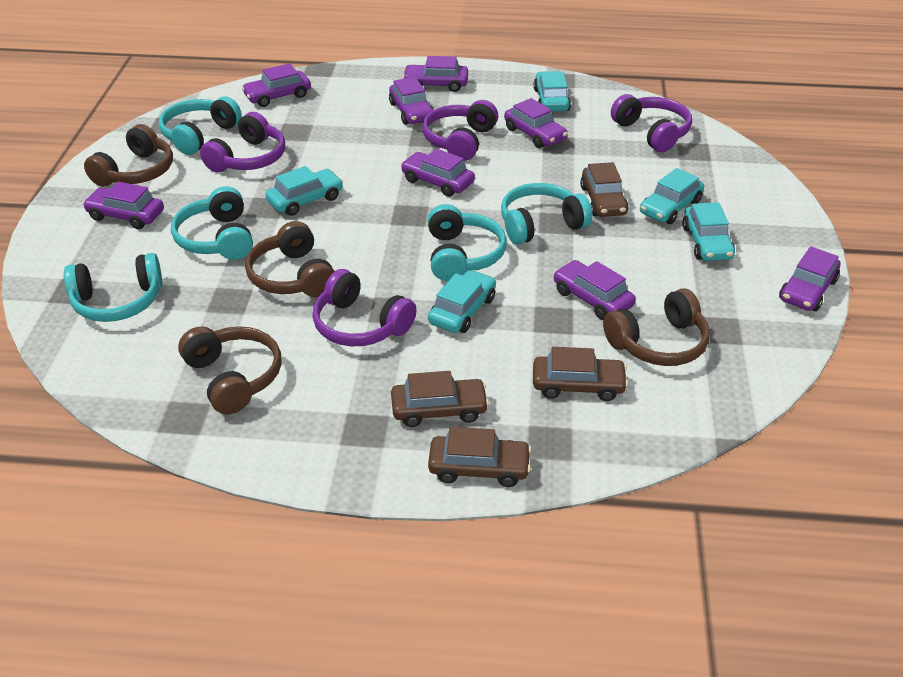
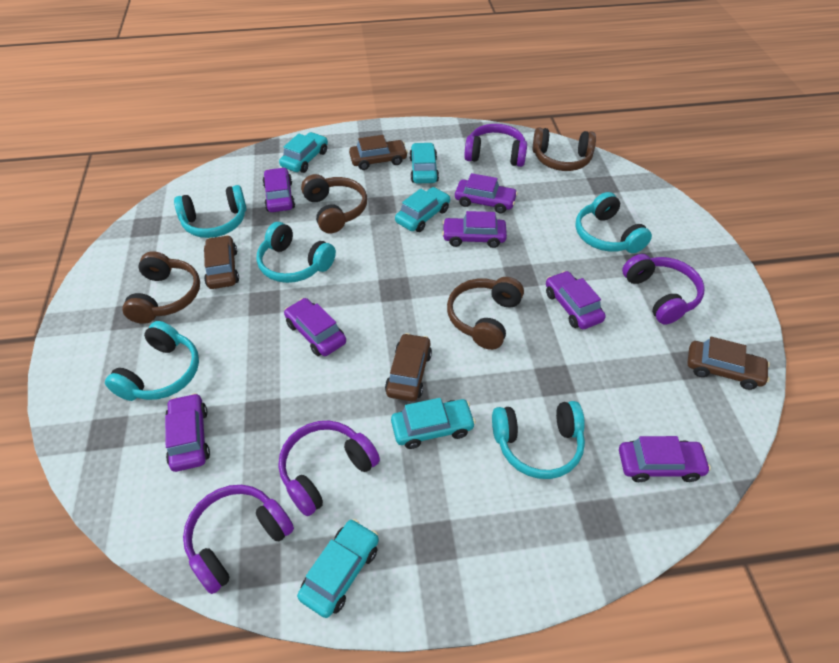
purple car: 8 -> 7

